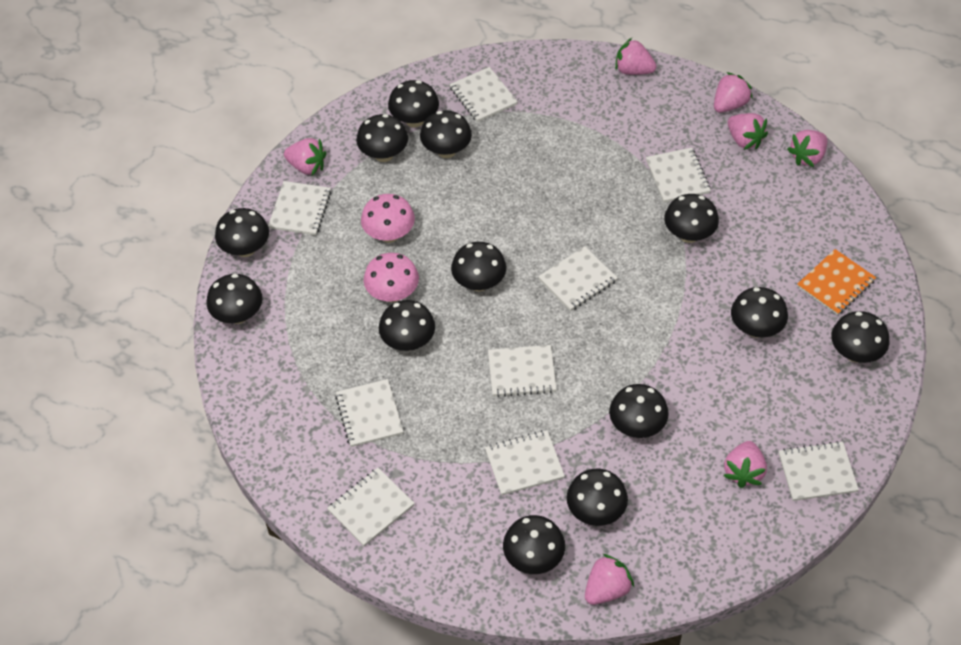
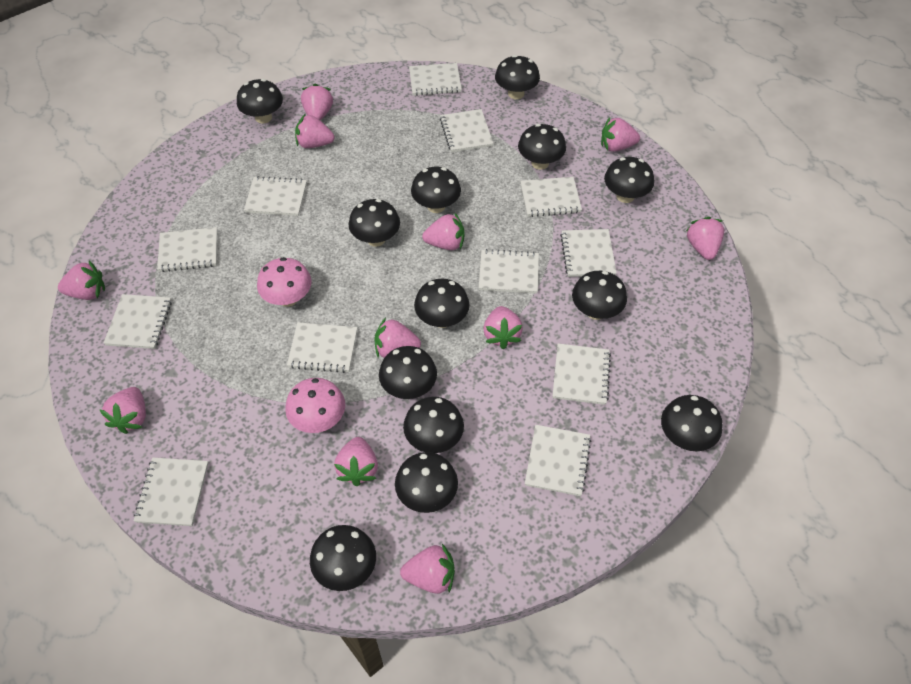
orange notebook: 1 -> 0
pink strawberry: 7 -> 11
white notebook: 9 -> 12

